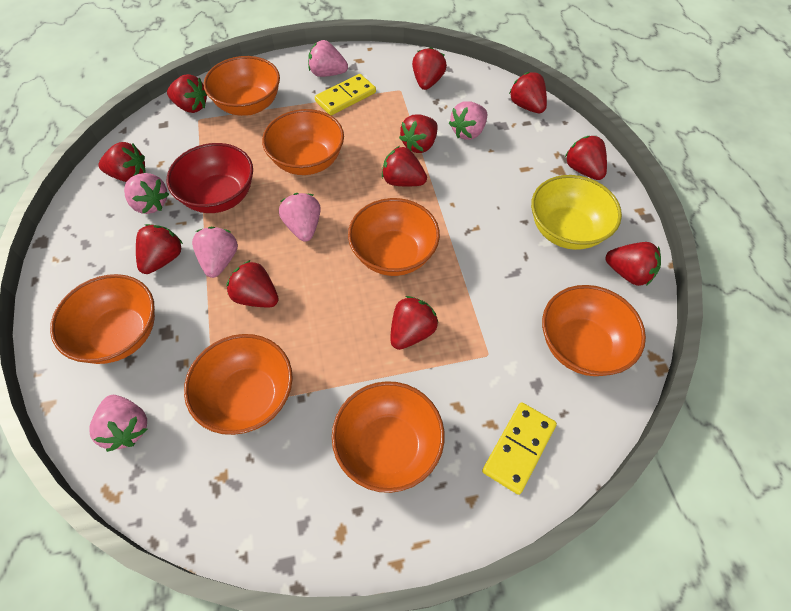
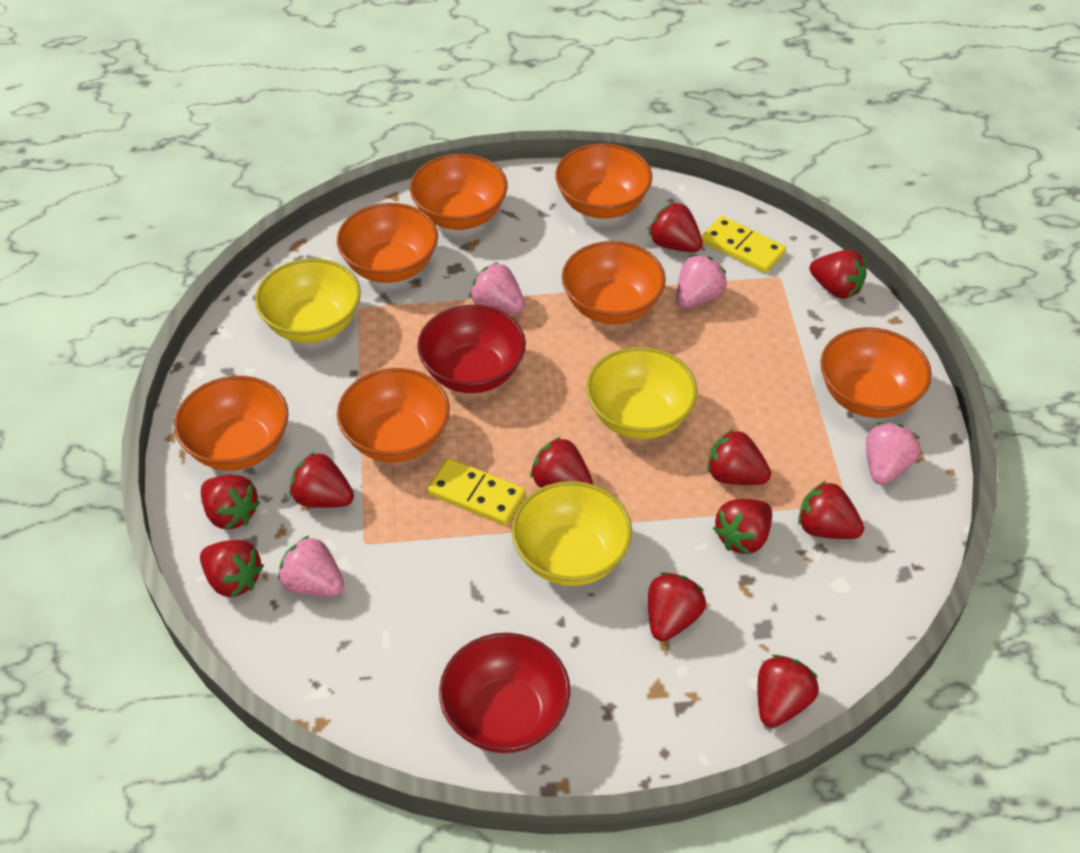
pink strawberry: 6 -> 4
red bowl: 1 -> 2
yellow bowl: 1 -> 3

